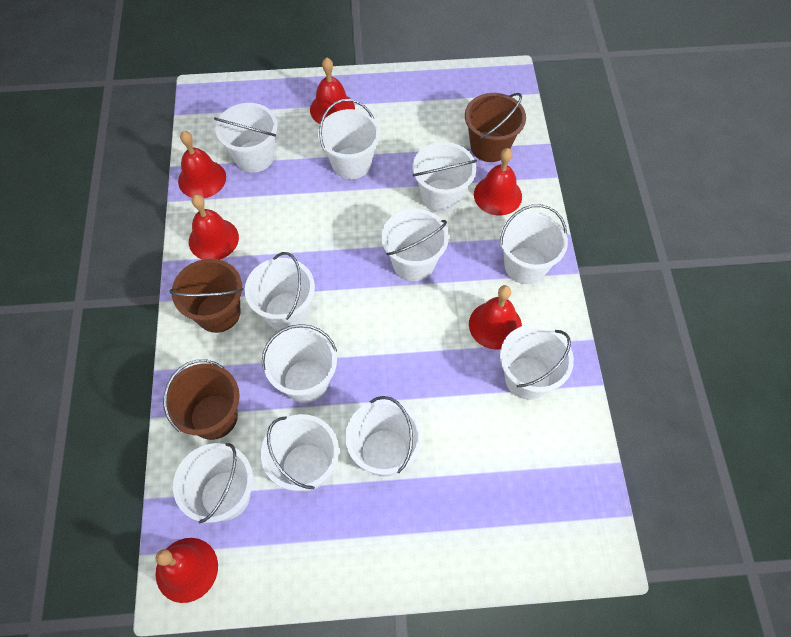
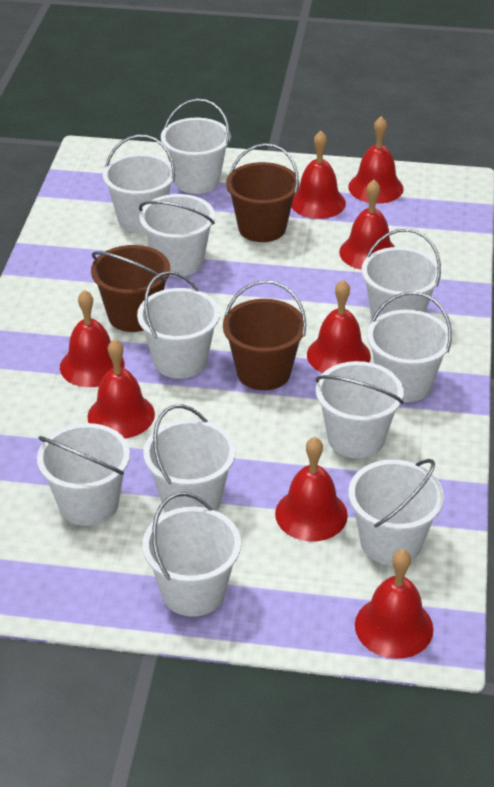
red bell: 6 -> 8

